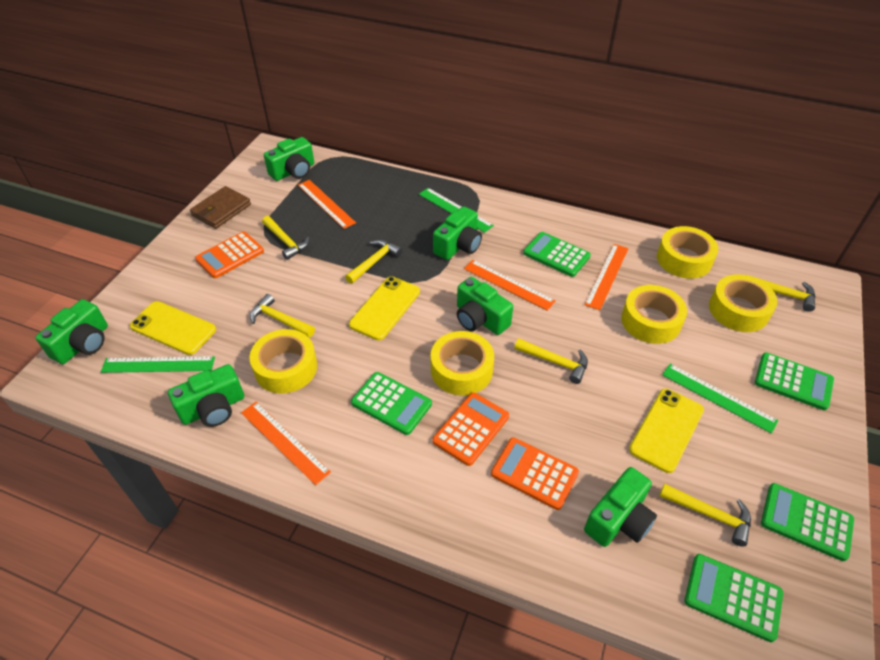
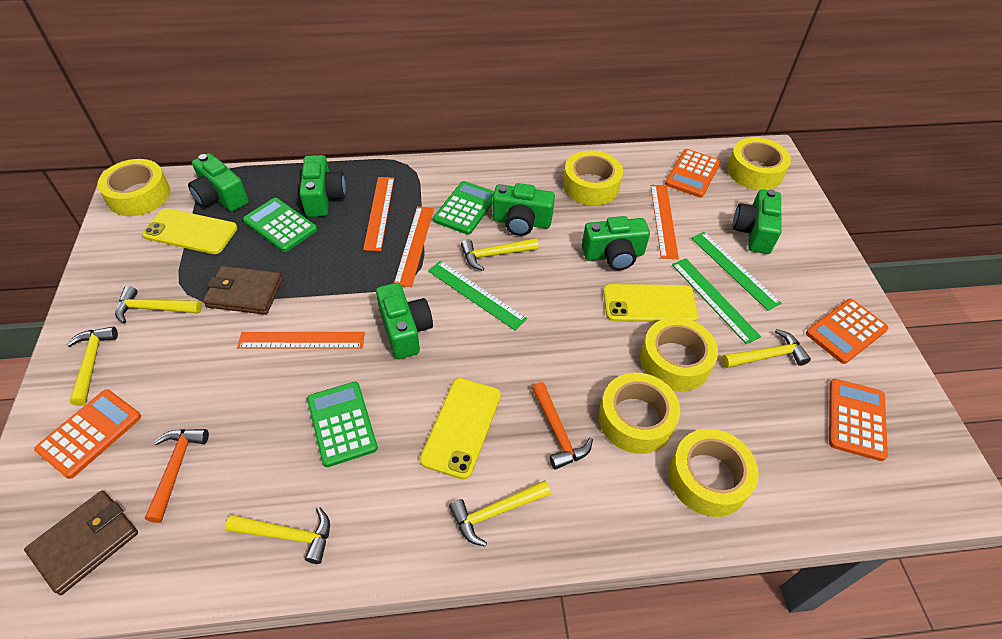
brown wallet: 1 -> 2
green calculator: 5 -> 3
orange calculator: 3 -> 4
orange hammer: 0 -> 2
yellow tape: 5 -> 6

